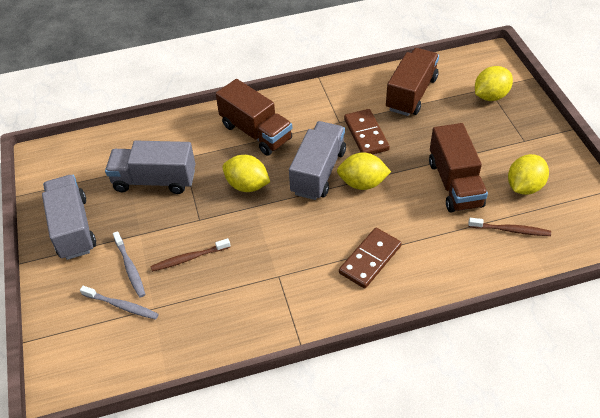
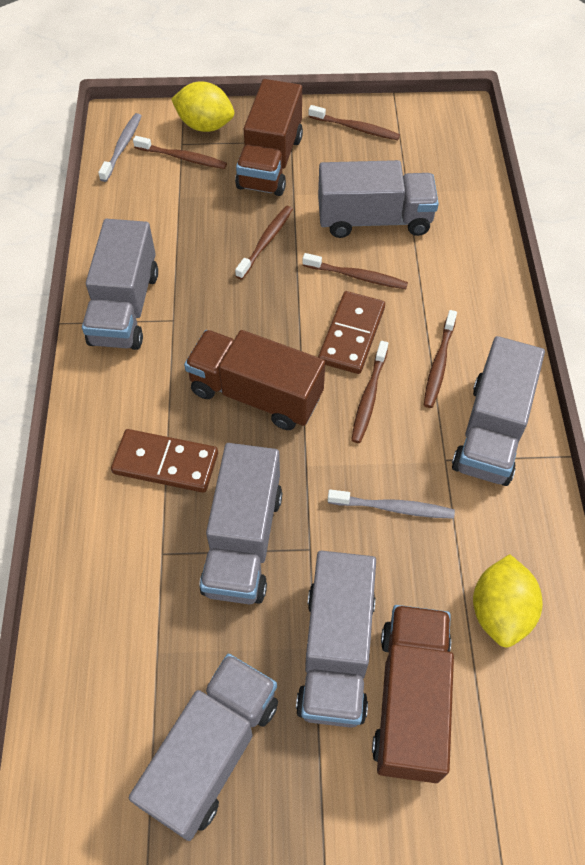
brown toothbrush: 2 -> 6
grey truck: 3 -> 6
yellow lemon: 4 -> 2

